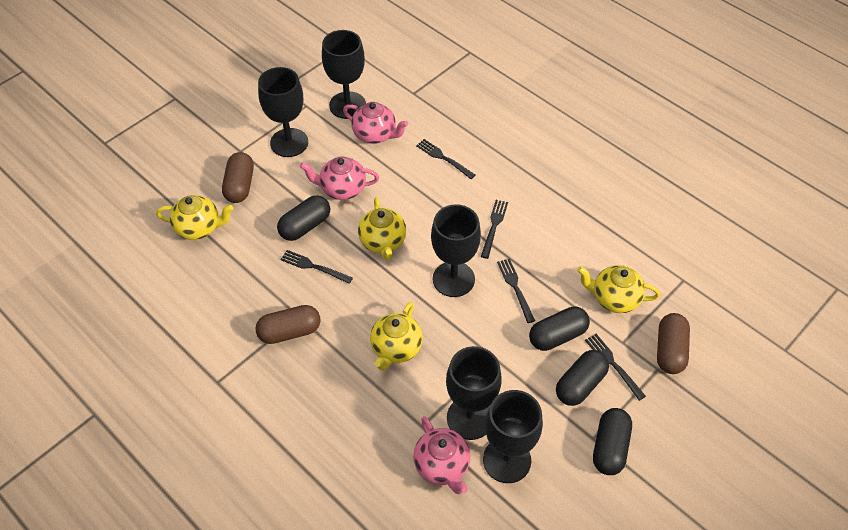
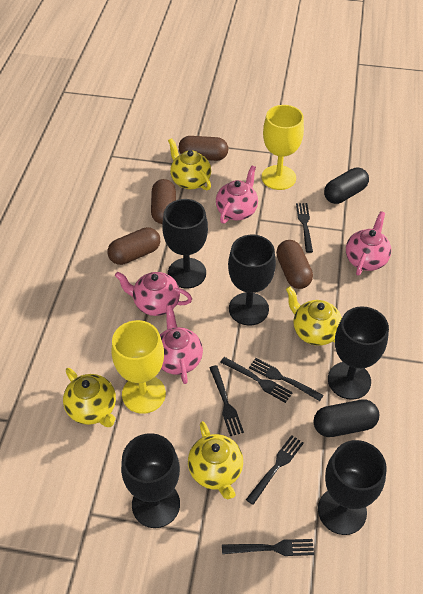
black capsule: 4 -> 2
black fork: 5 -> 6
brown capsule: 3 -> 4
pink teapot: 3 -> 4
yellow goblet: 0 -> 2

